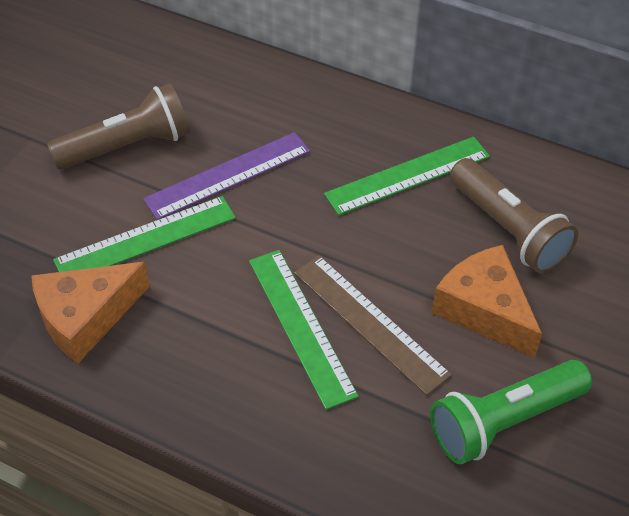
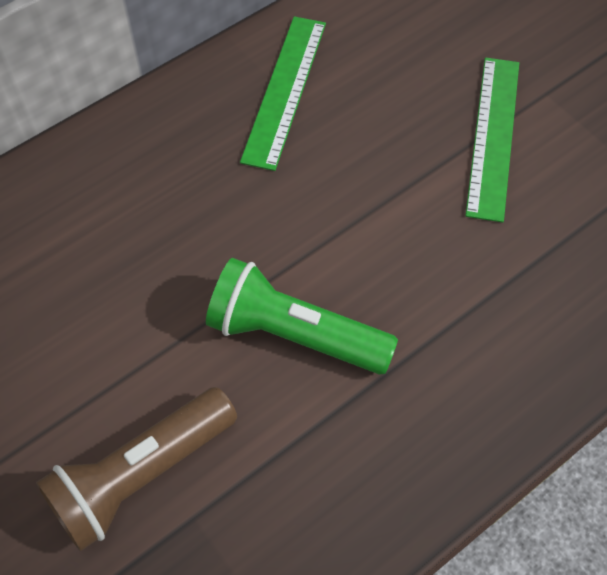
brown flashlight: 2 -> 1
brown ruler: 1 -> 0
green ruler: 3 -> 2
orange cheese: 2 -> 0
purple ruler: 1 -> 0

